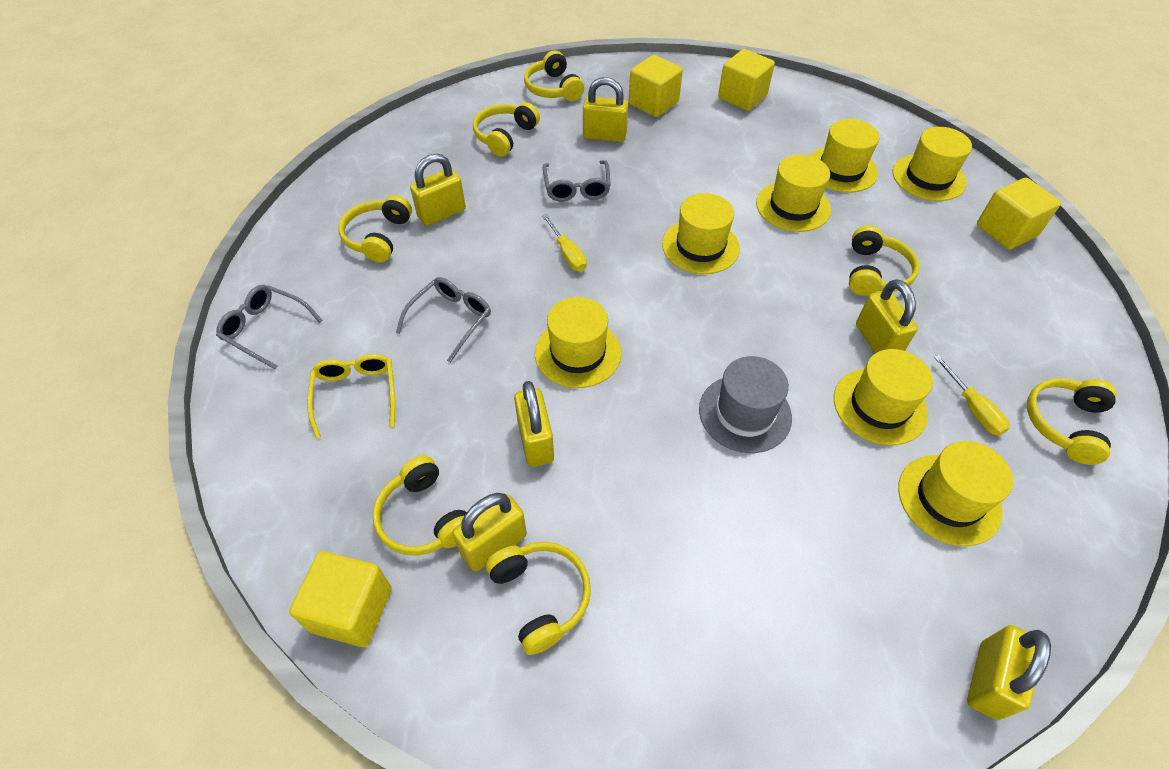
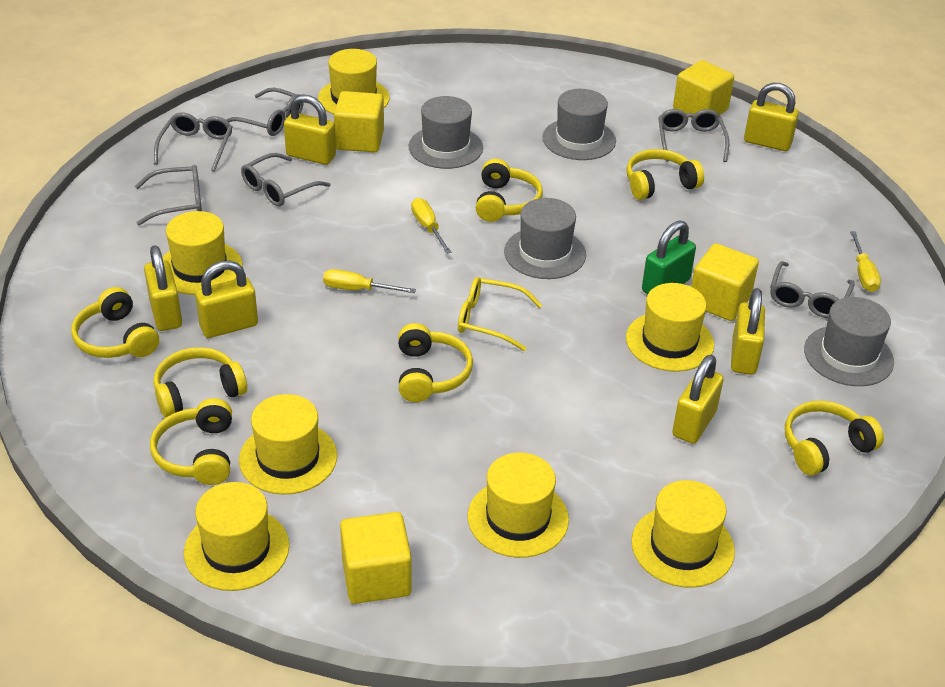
green padlock: 0 -> 1
grey glasses: 3 -> 6
grey hat: 1 -> 4
yellow screwdriver: 2 -> 3

